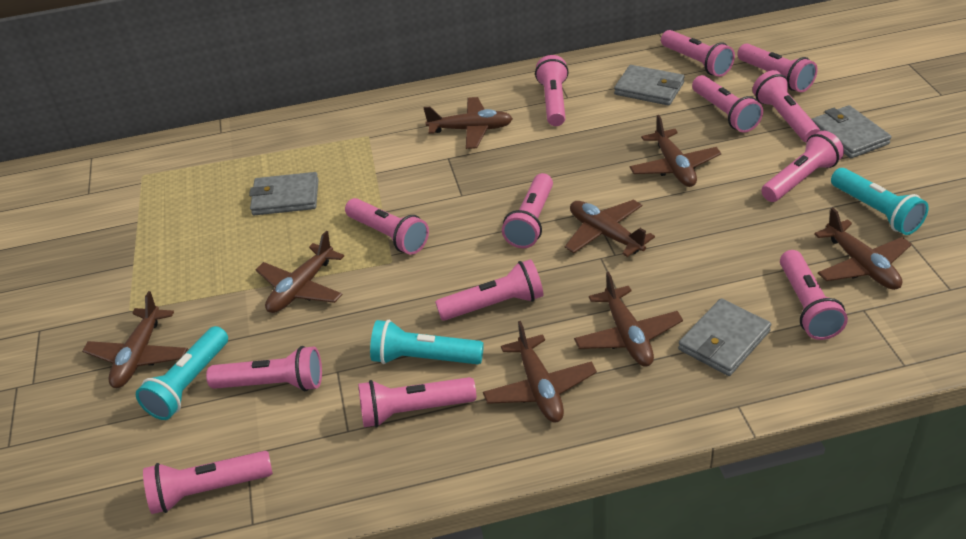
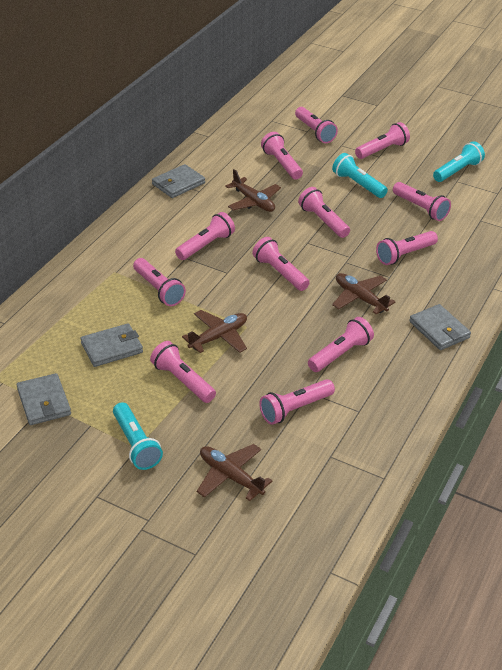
brown plane: 8 -> 4
pink flashlight: 13 -> 12

